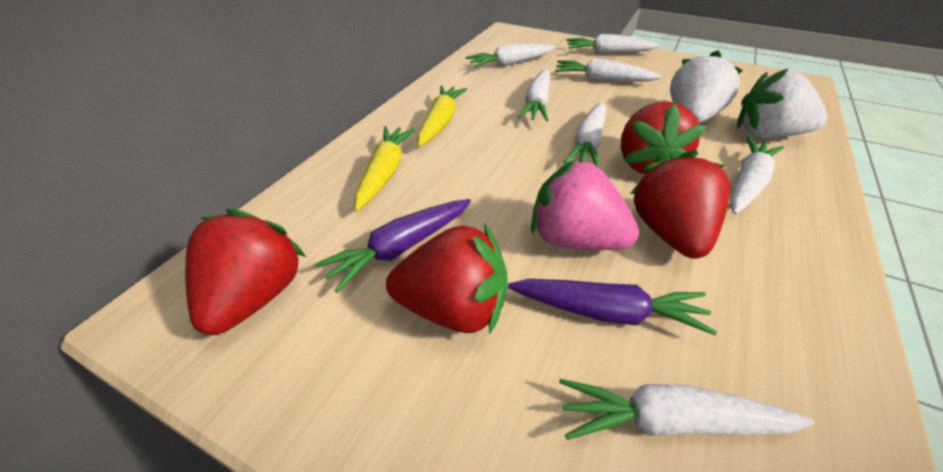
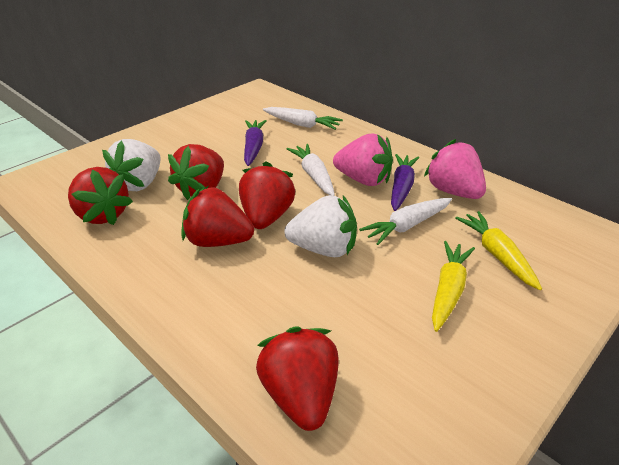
pink strawberry: 1 -> 2
red strawberry: 4 -> 5
white carrot: 7 -> 3

